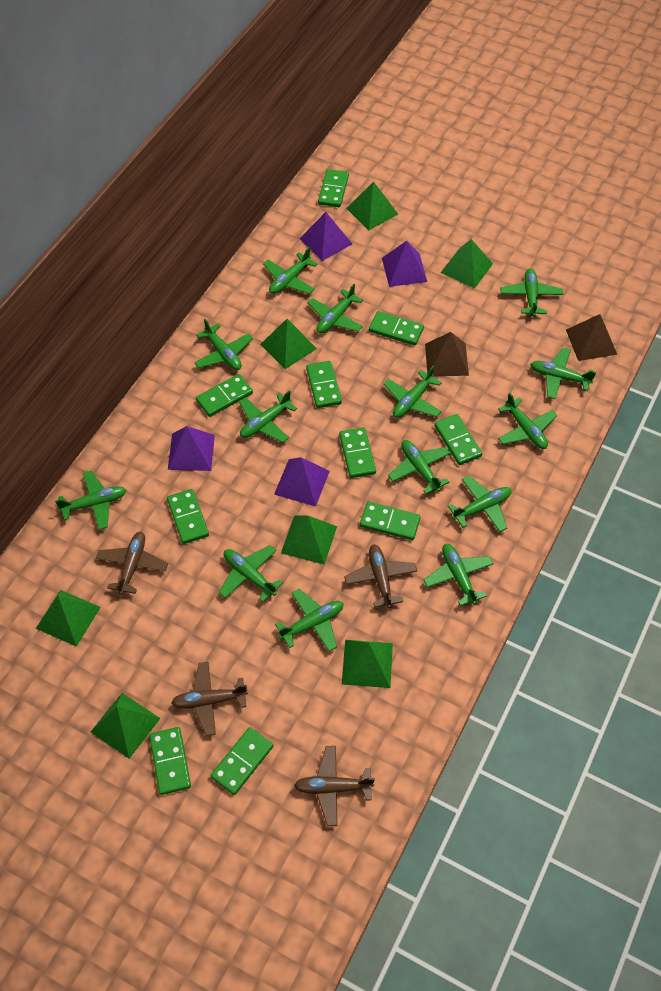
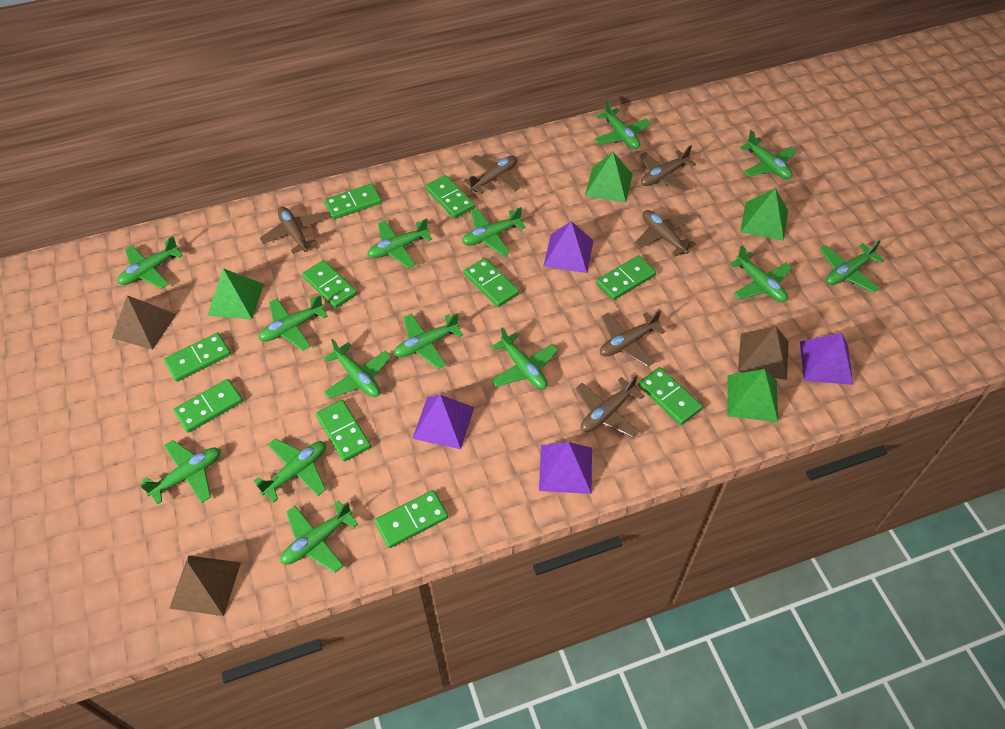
brown plane: 4 -> 6
brown pyramid: 2 -> 3
green pyramid: 7 -> 4

